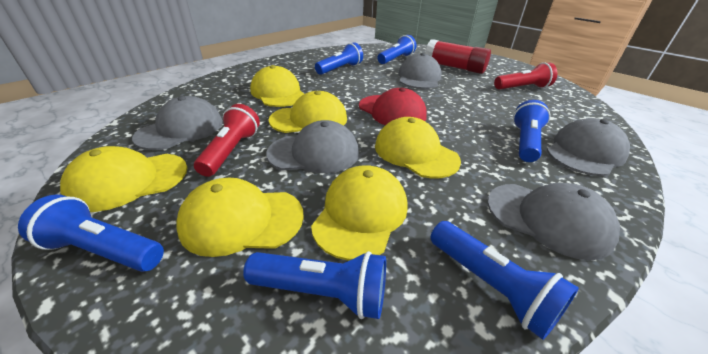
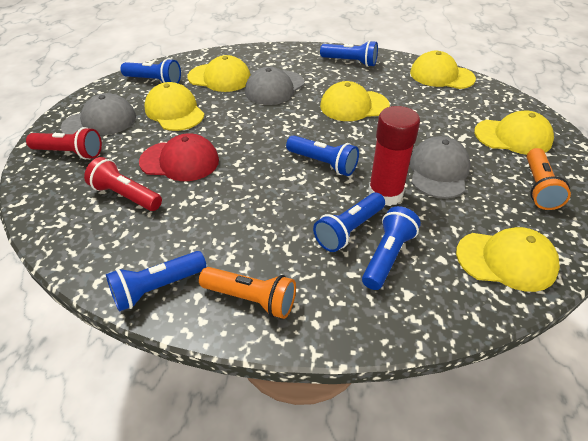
grey cap: 5 -> 3
orange flashlight: 0 -> 2

